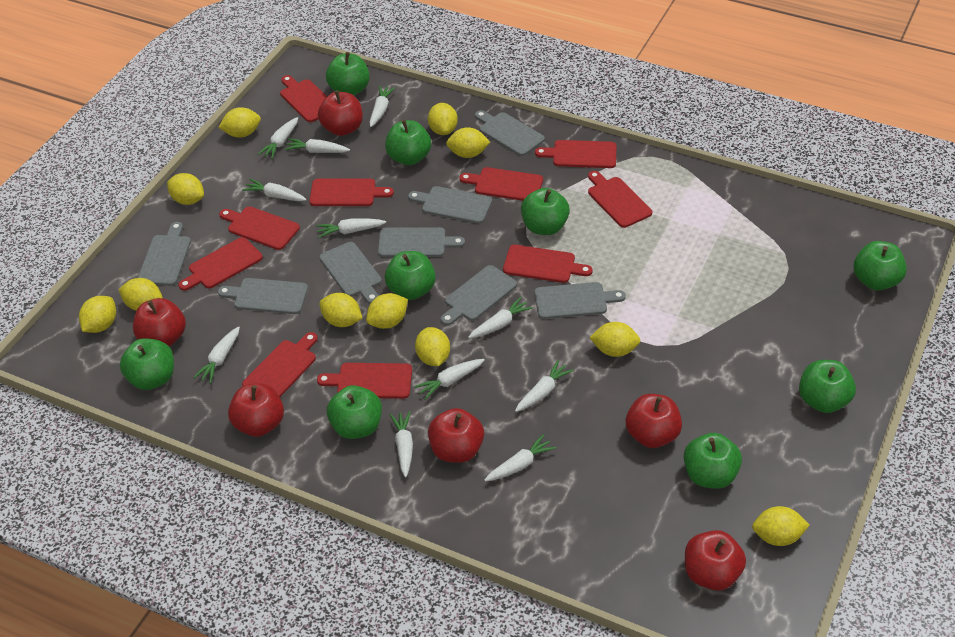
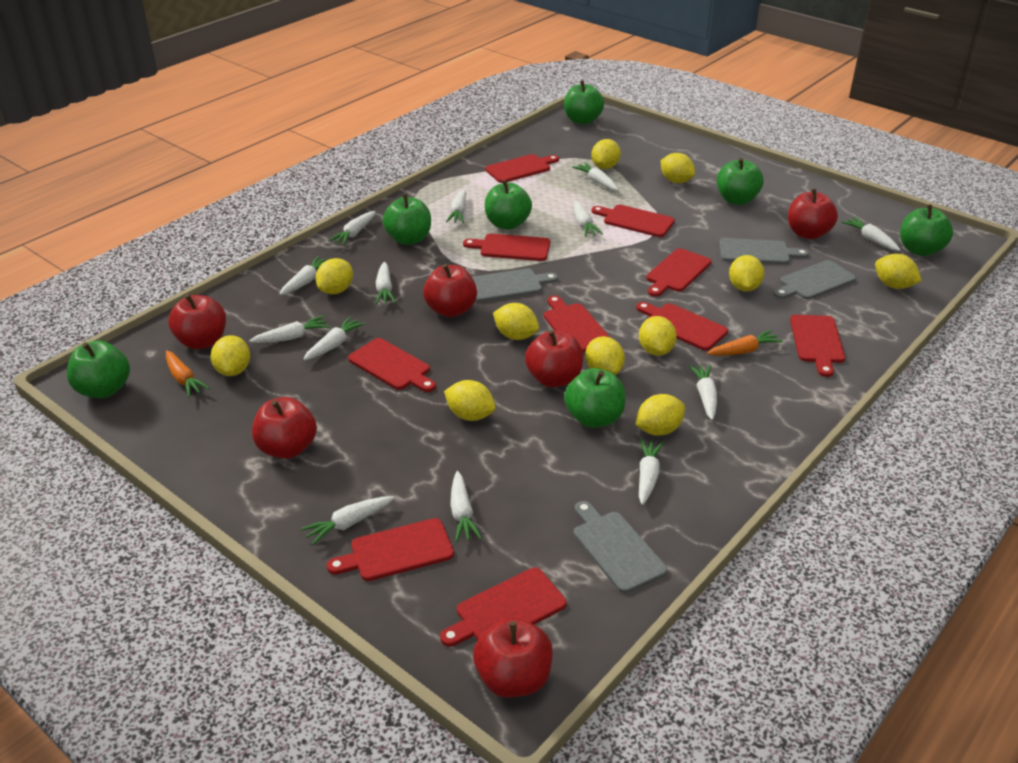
green apple: 9 -> 7
grey cutting board: 8 -> 4
orange carrot: 0 -> 2
white carrot: 11 -> 13

